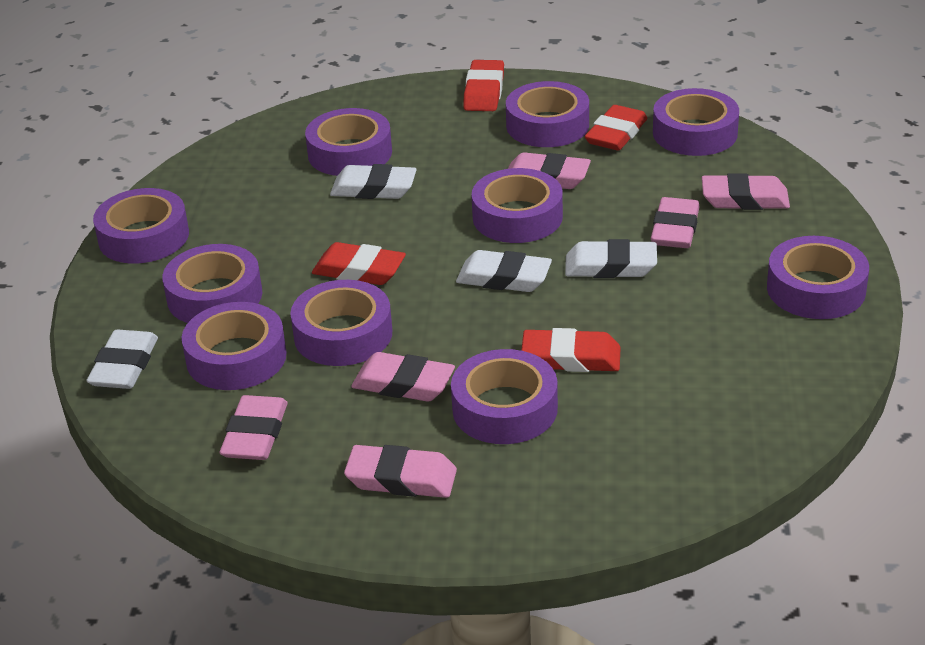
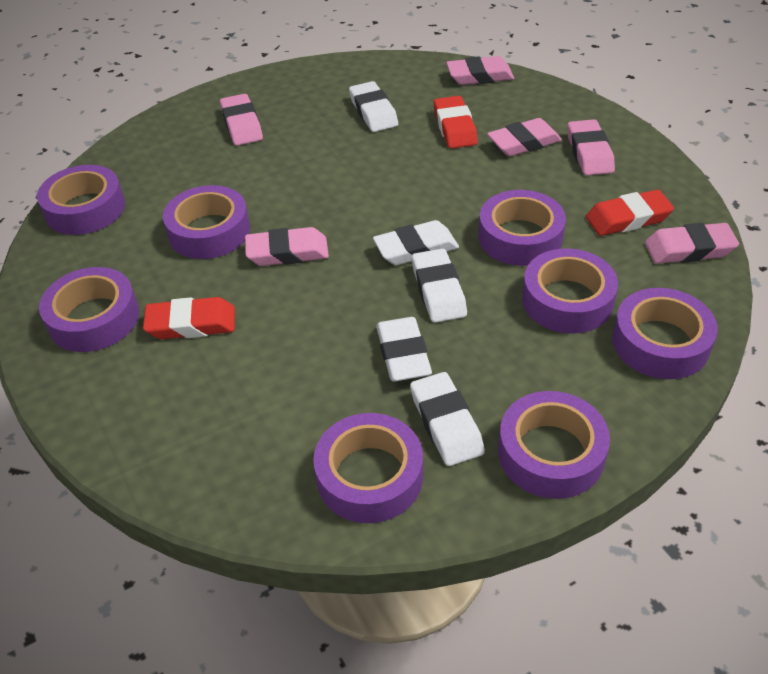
purple tape: 10 -> 8
red eraser: 4 -> 3
white eraser: 4 -> 5

